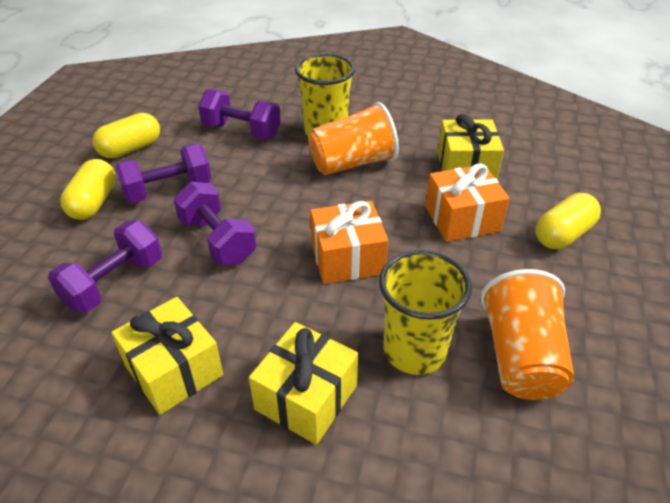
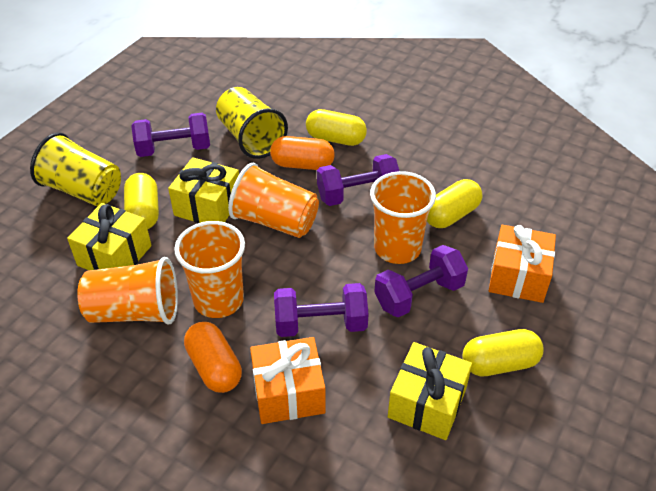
orange capsule: 0 -> 2
orange cup: 2 -> 4
yellow capsule: 3 -> 4

